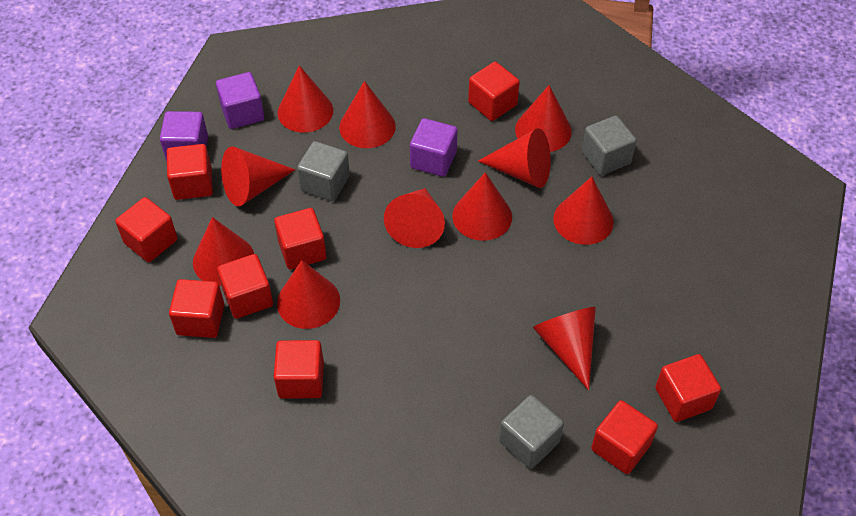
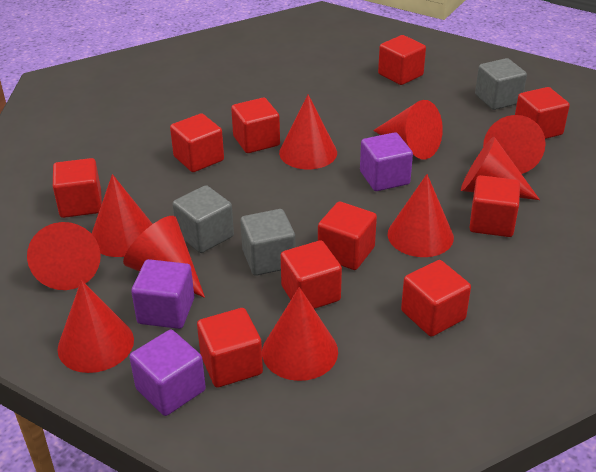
red cone: 11 -> 10
red cube: 9 -> 10

